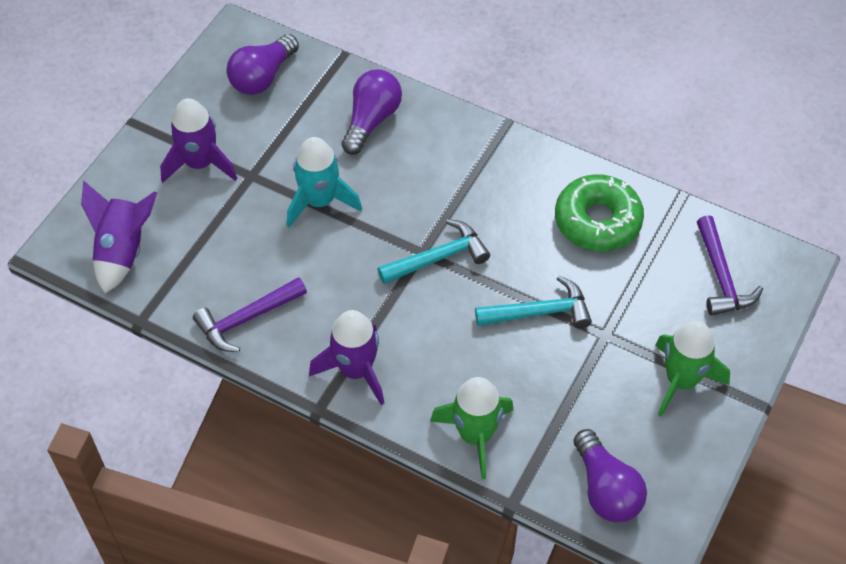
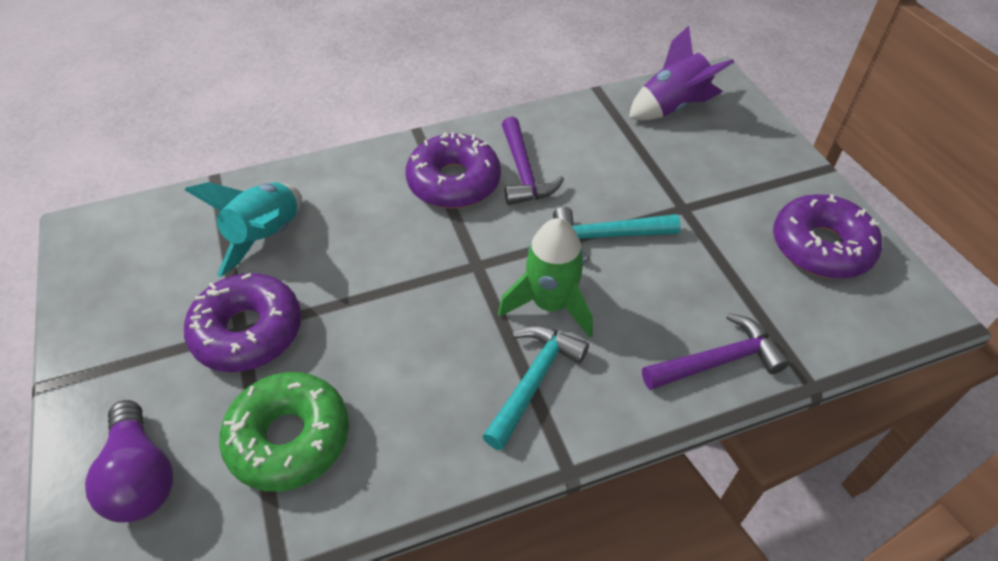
green rocket: 2 -> 1
purple donut: 0 -> 3
purple light bulb: 3 -> 1
purple rocket: 3 -> 1

